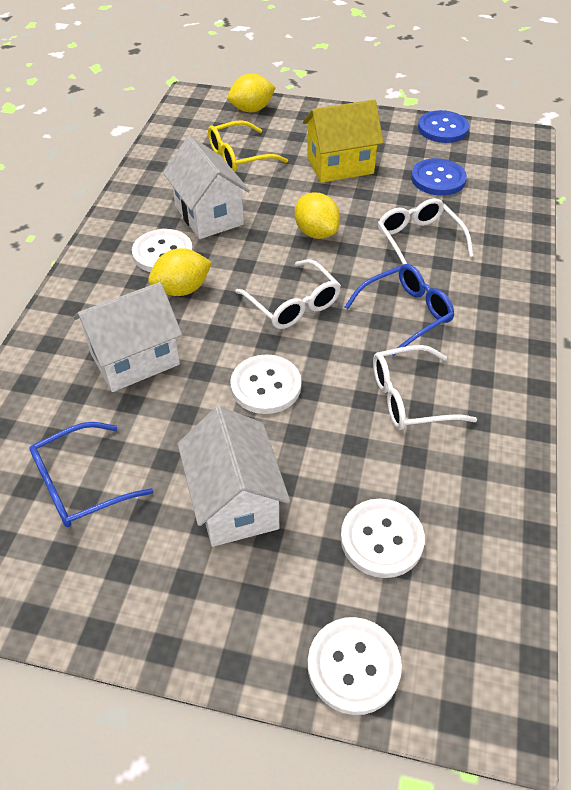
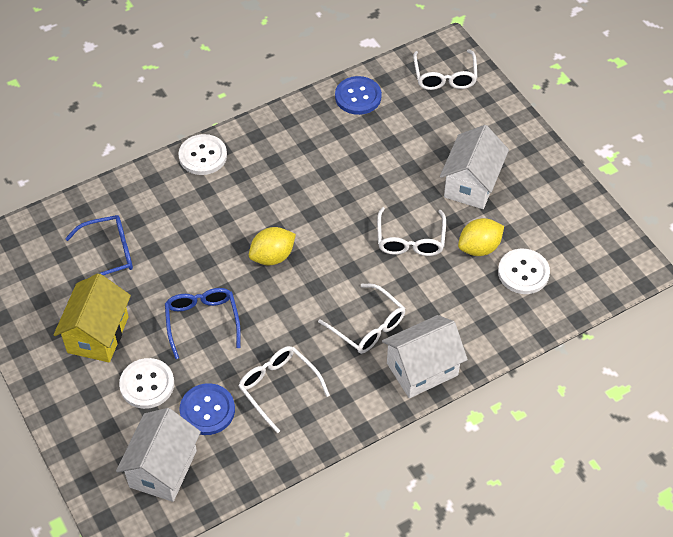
white button: 4 -> 3
white glasses: 3 -> 4
yellow glasses: 1 -> 0
yellow lemon: 3 -> 2

